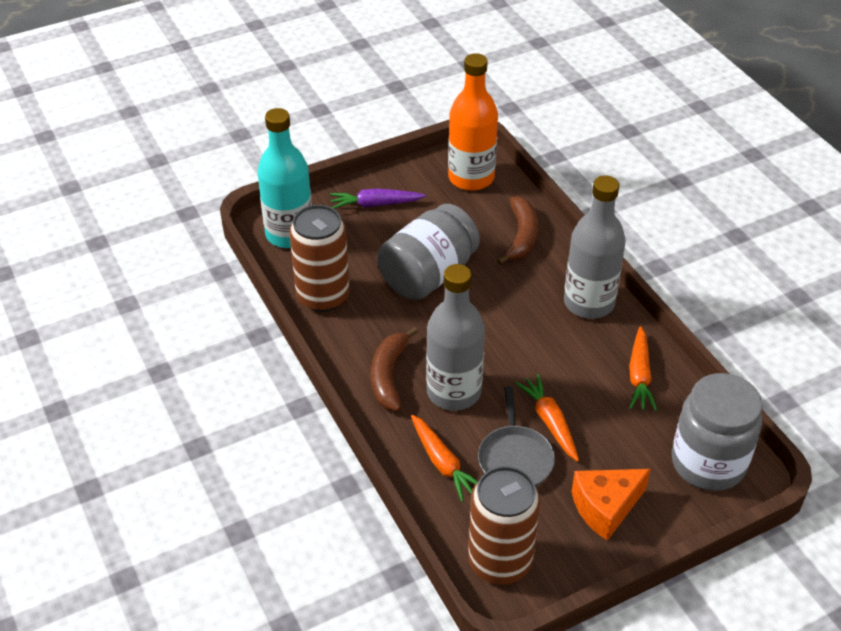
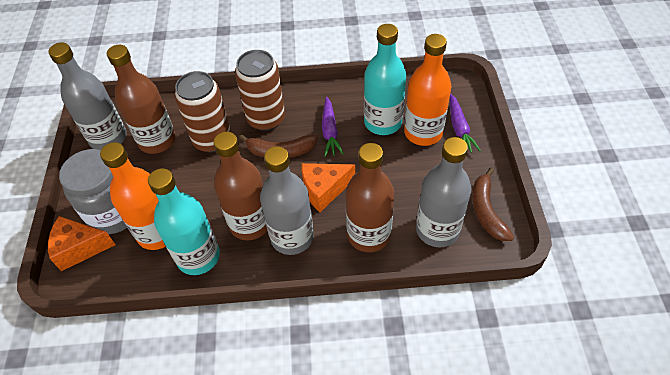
brown bottle: 0 -> 3
grey bottle: 2 -> 3
grey jar: 2 -> 1
grey pan: 1 -> 0
orange bottle: 1 -> 2
orange carrot: 3 -> 0
orange cheese: 1 -> 2
purple carrot: 1 -> 2
turquoise bottle: 1 -> 2

